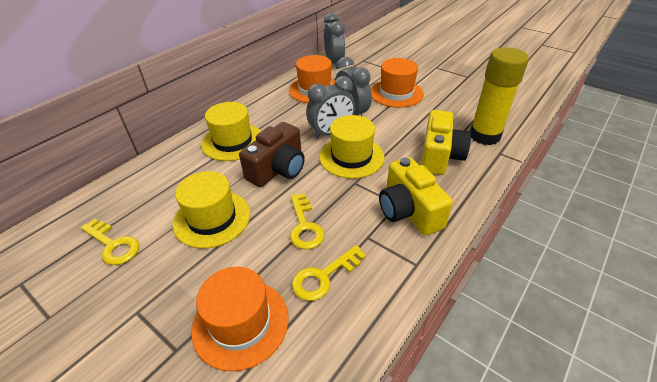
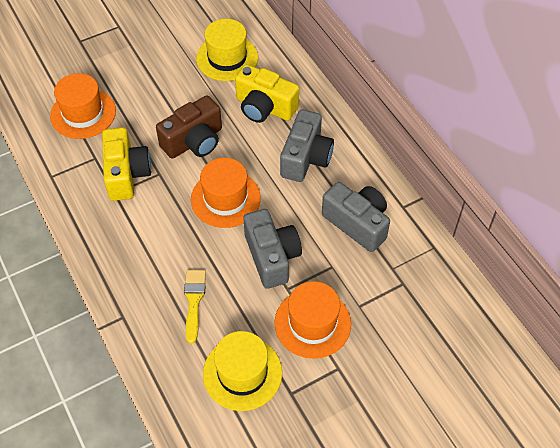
grey camera: 0 -> 3
grey clock: 3 -> 0
yellow brush: 0 -> 1
yellow glue stick: 1 -> 0
yellow hat: 3 -> 2
yellow key: 3 -> 0

